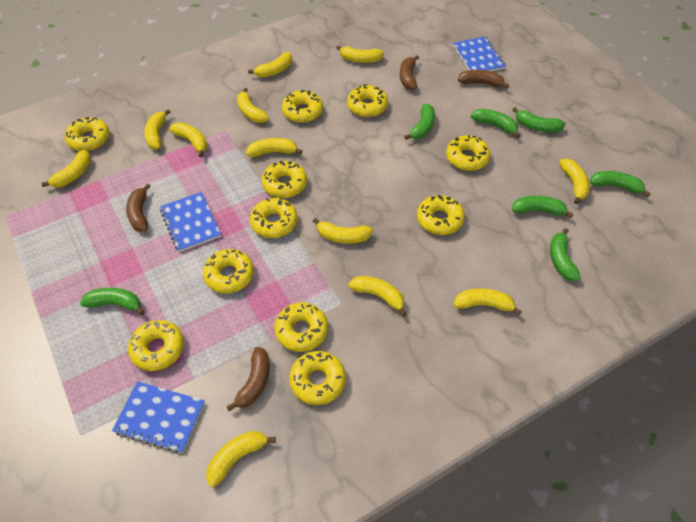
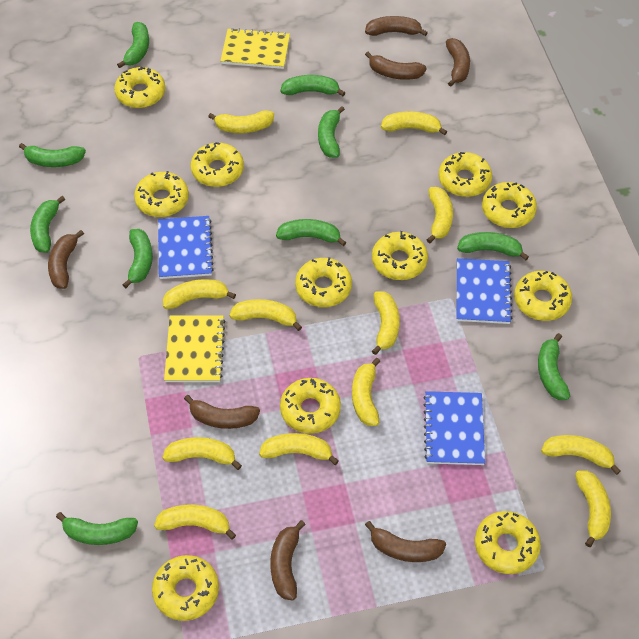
brown banana: 4 -> 7
green banana: 7 -> 10
yellow notebook: 0 -> 2

